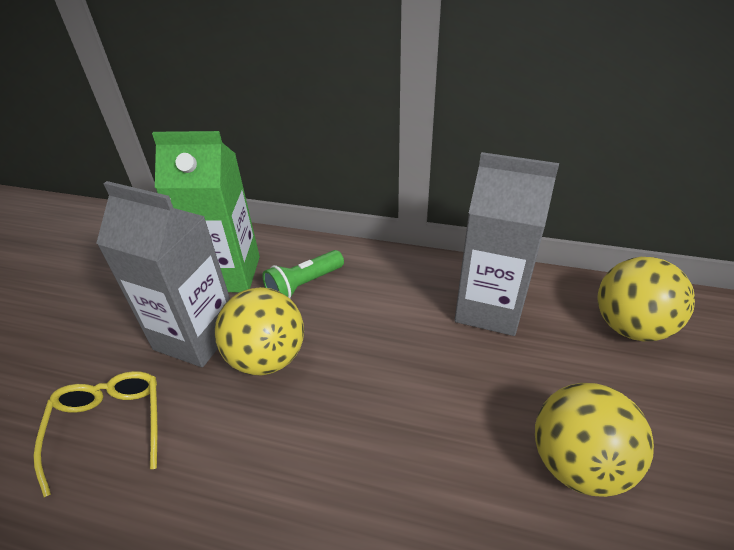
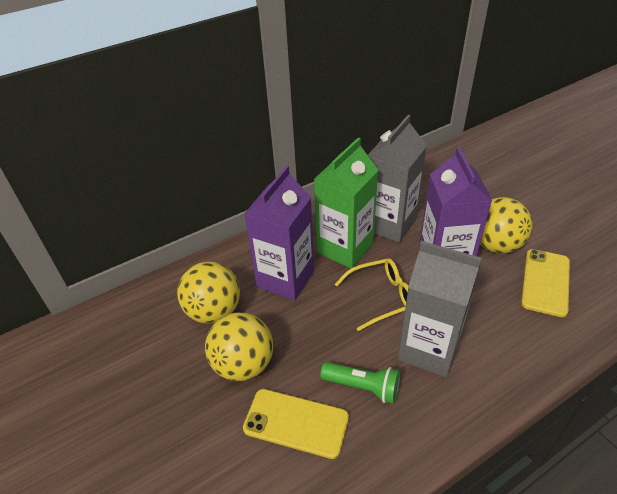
purple carton: 0 -> 2
yellow phone: 0 -> 2

